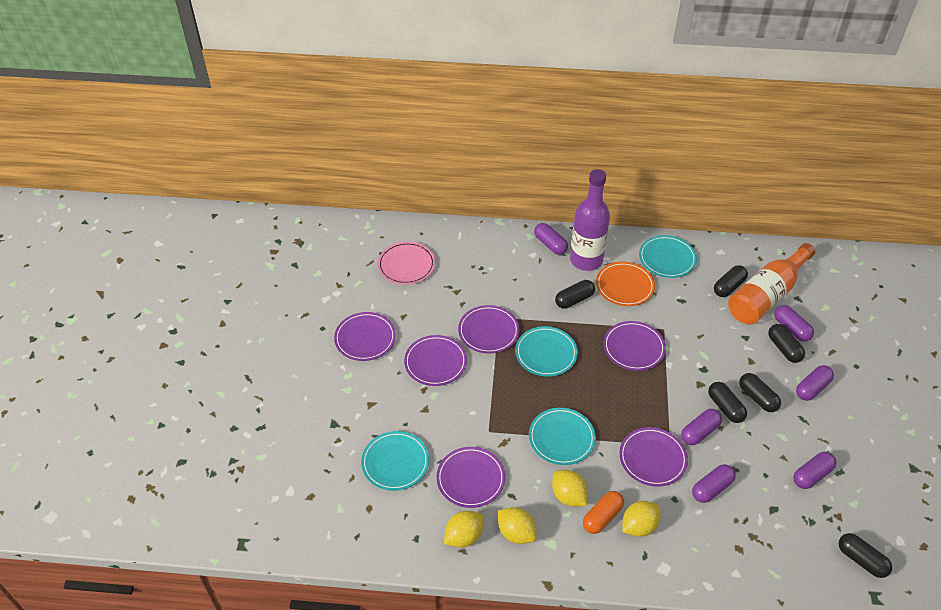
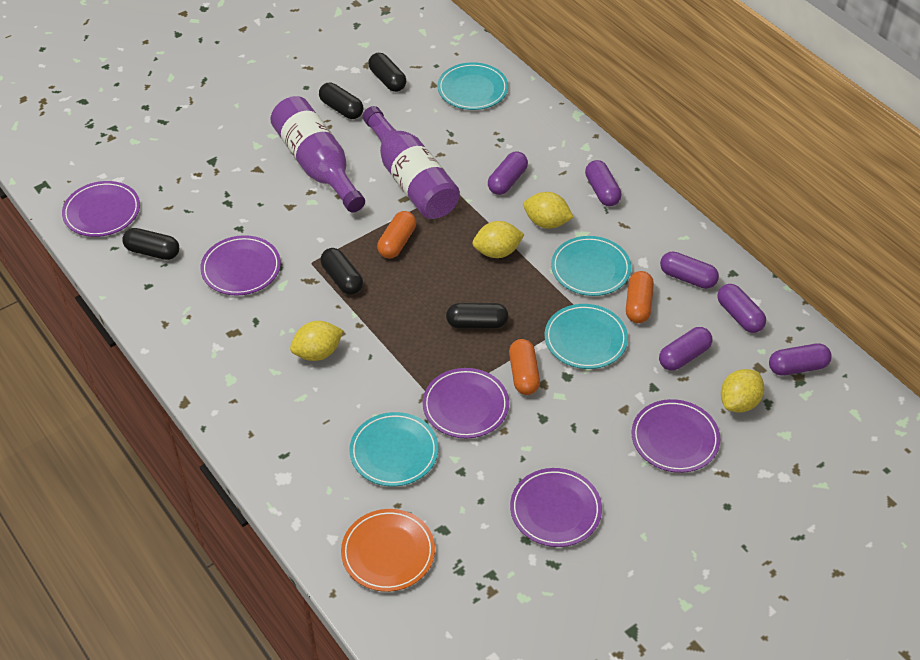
black capsule: 6 -> 5
orange bottle: 1 -> 0
orange capsule: 1 -> 3
pink plate: 1 -> 0
purple bottle: 1 -> 2
purple plate: 6 -> 5

